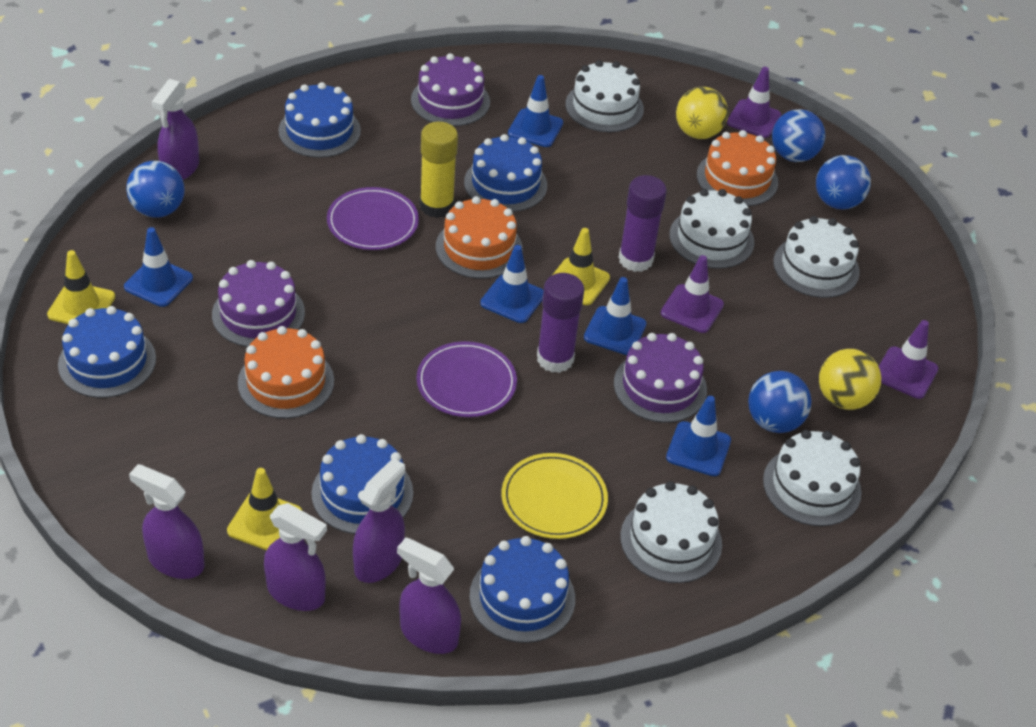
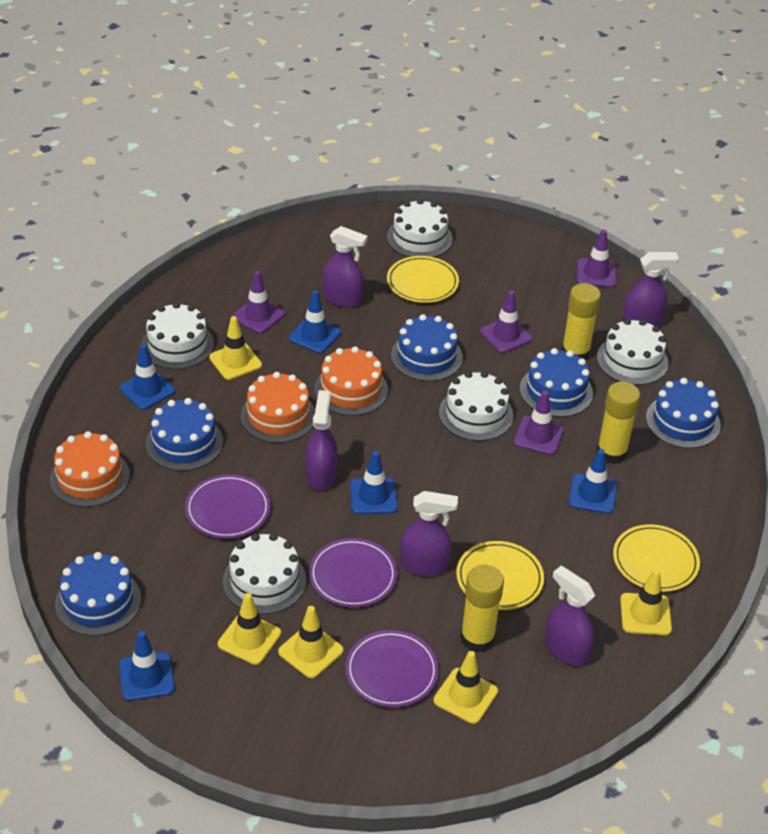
blue ball: 4 -> 0
purple cake: 3 -> 0
purple glue stick: 2 -> 0
purple plate: 2 -> 3
purple traffic cone: 3 -> 4
yellow ball: 2 -> 0
yellow glue stick: 1 -> 3
yellow plate: 1 -> 3
yellow traffic cone: 3 -> 5

